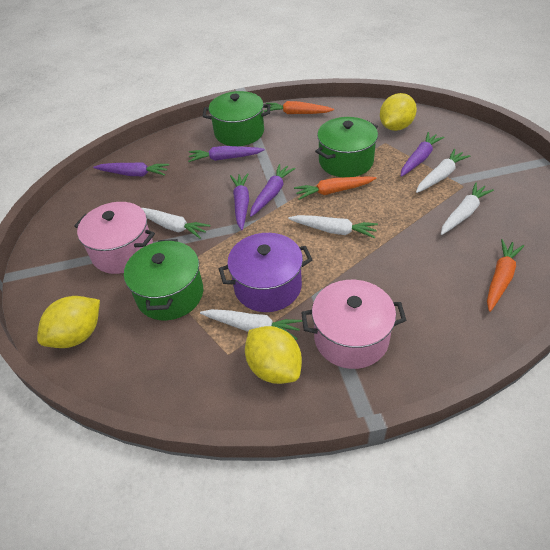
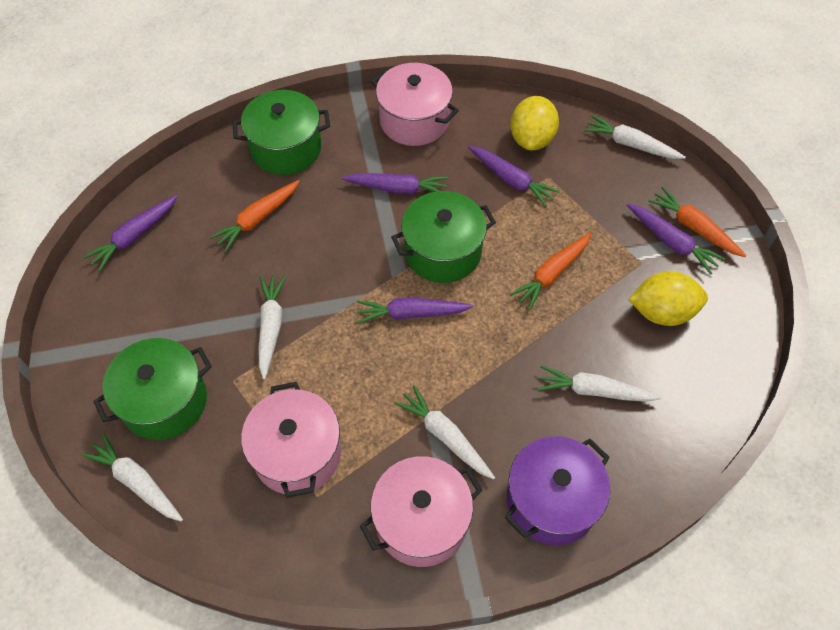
pink pot: 2 -> 3
yellow lemon: 3 -> 2

